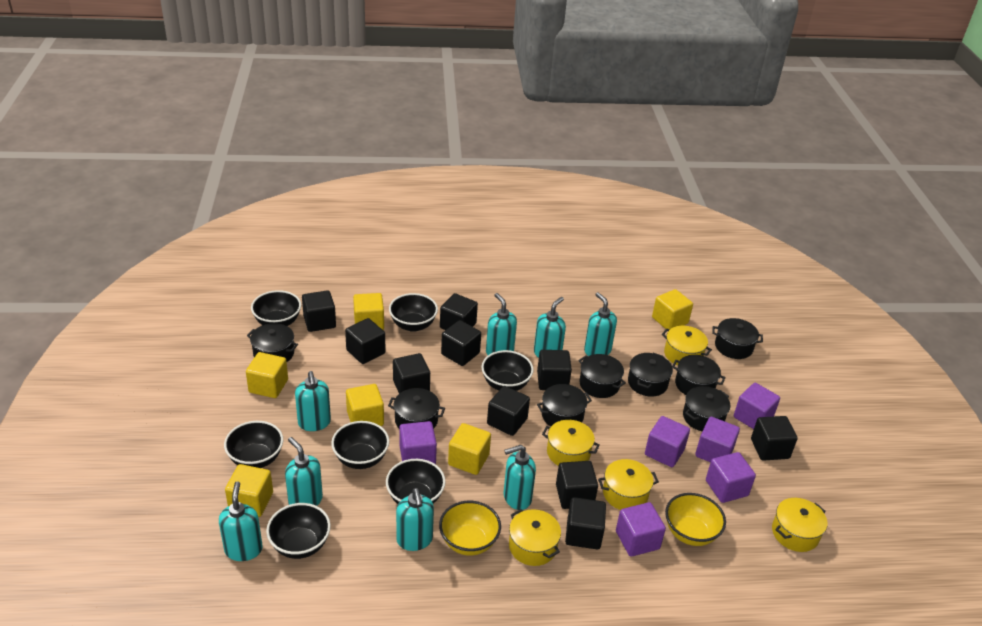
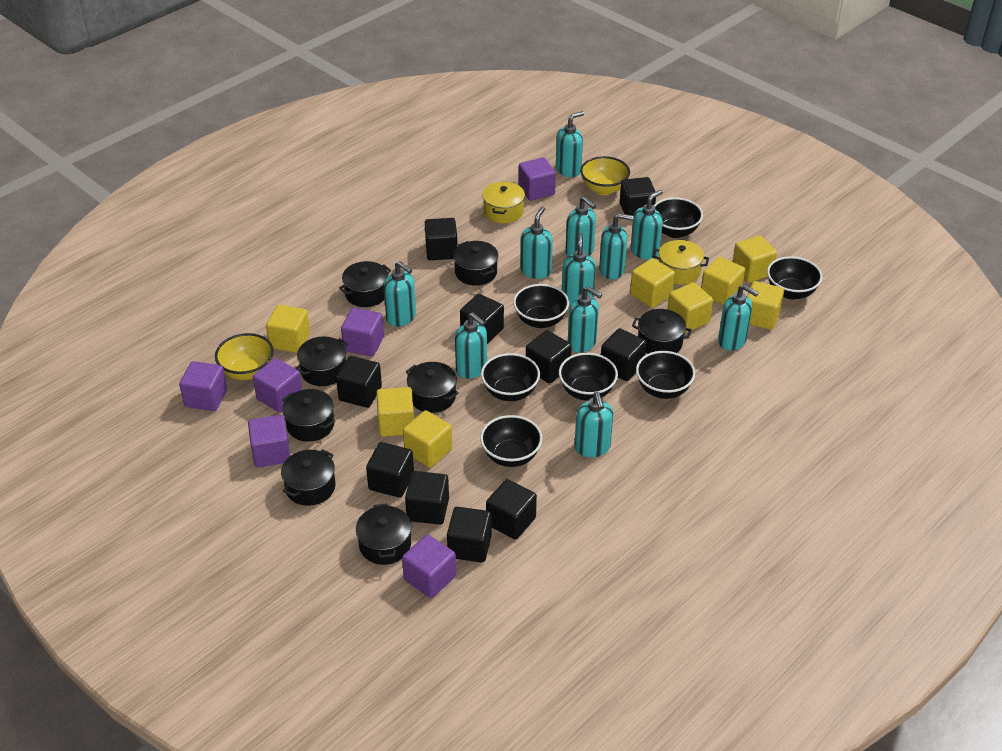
turquoise soap dispenser: 8 -> 11
yellow cube: 6 -> 8
yellow pot: 5 -> 2

